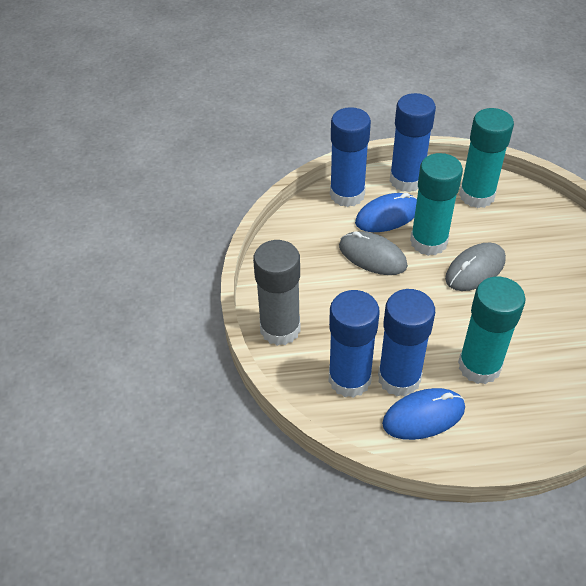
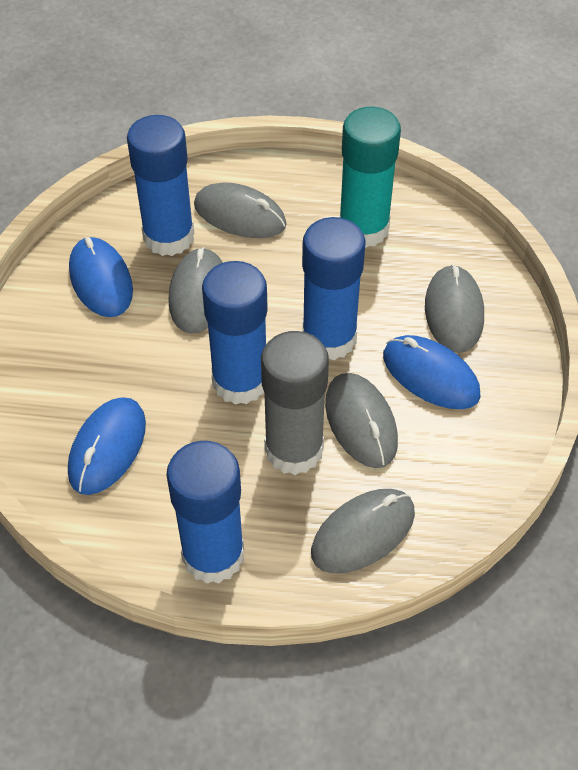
blue mouse: 2 -> 3
grey mouse: 2 -> 5
turquoise glue stick: 3 -> 1

